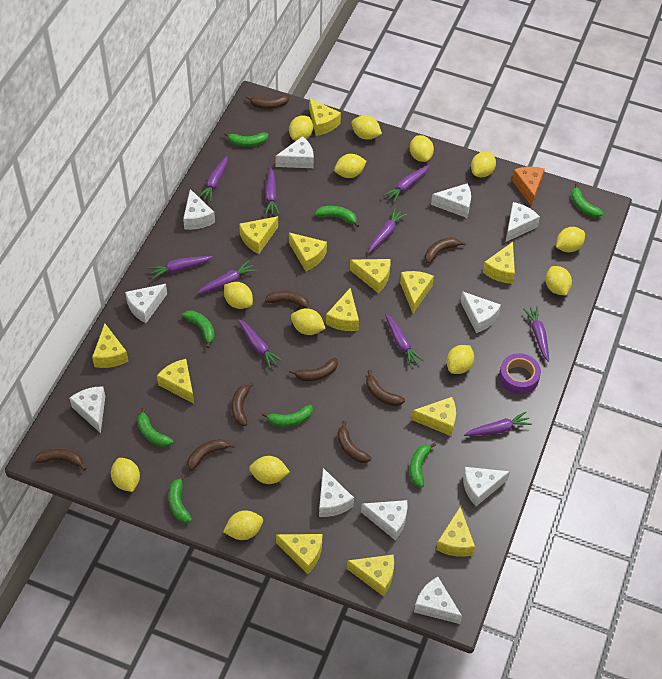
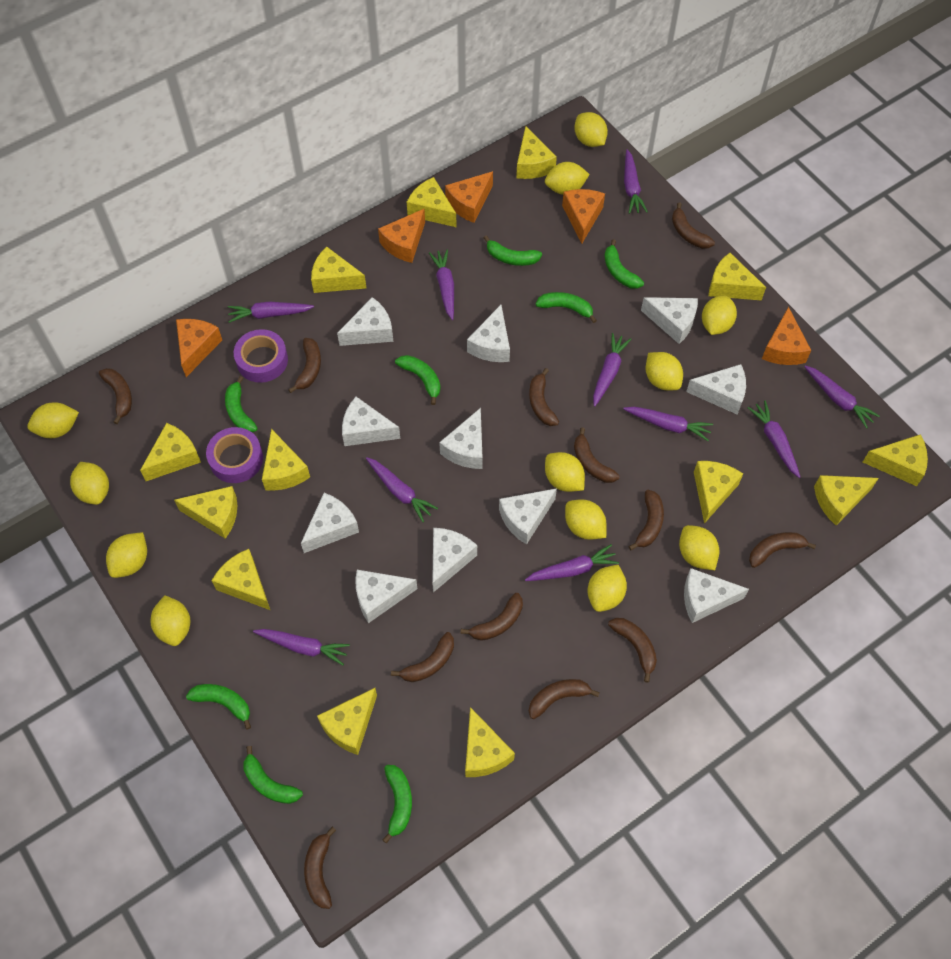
brown banana: 9 -> 12
orange cheese: 1 -> 5
purple tape: 1 -> 2
yellow lemon: 13 -> 12

